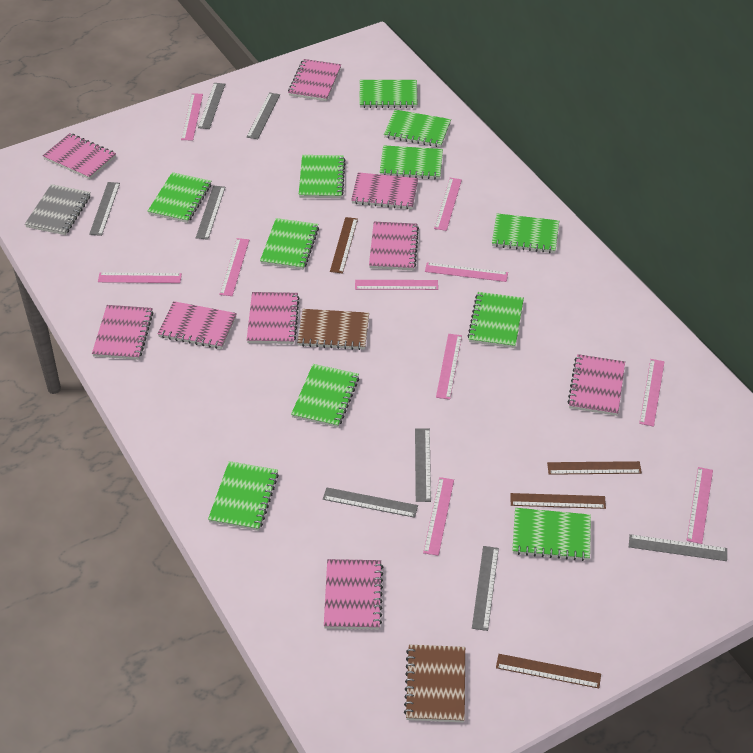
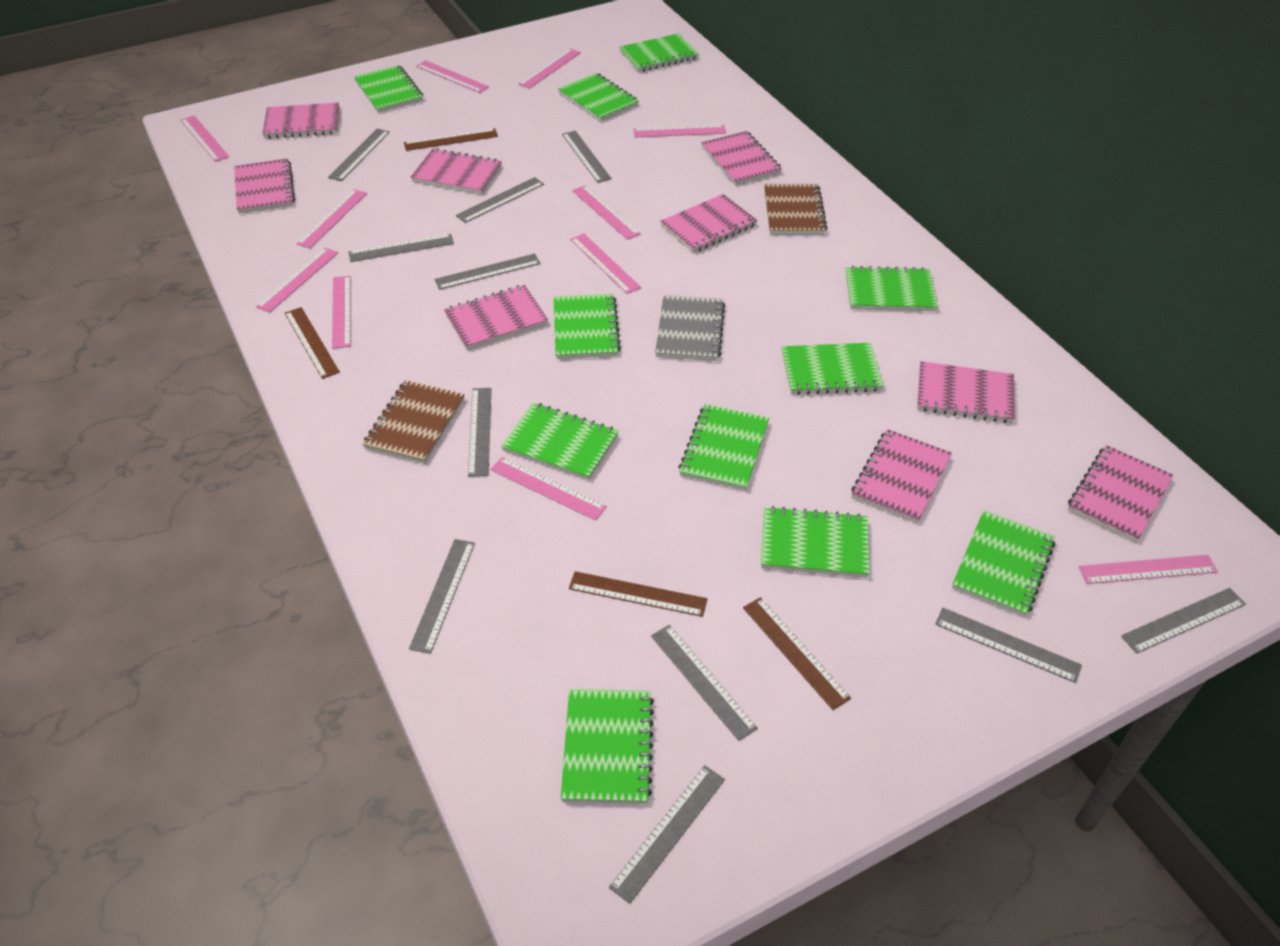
grey ruler: 8 -> 11
pink ruler: 10 -> 11

